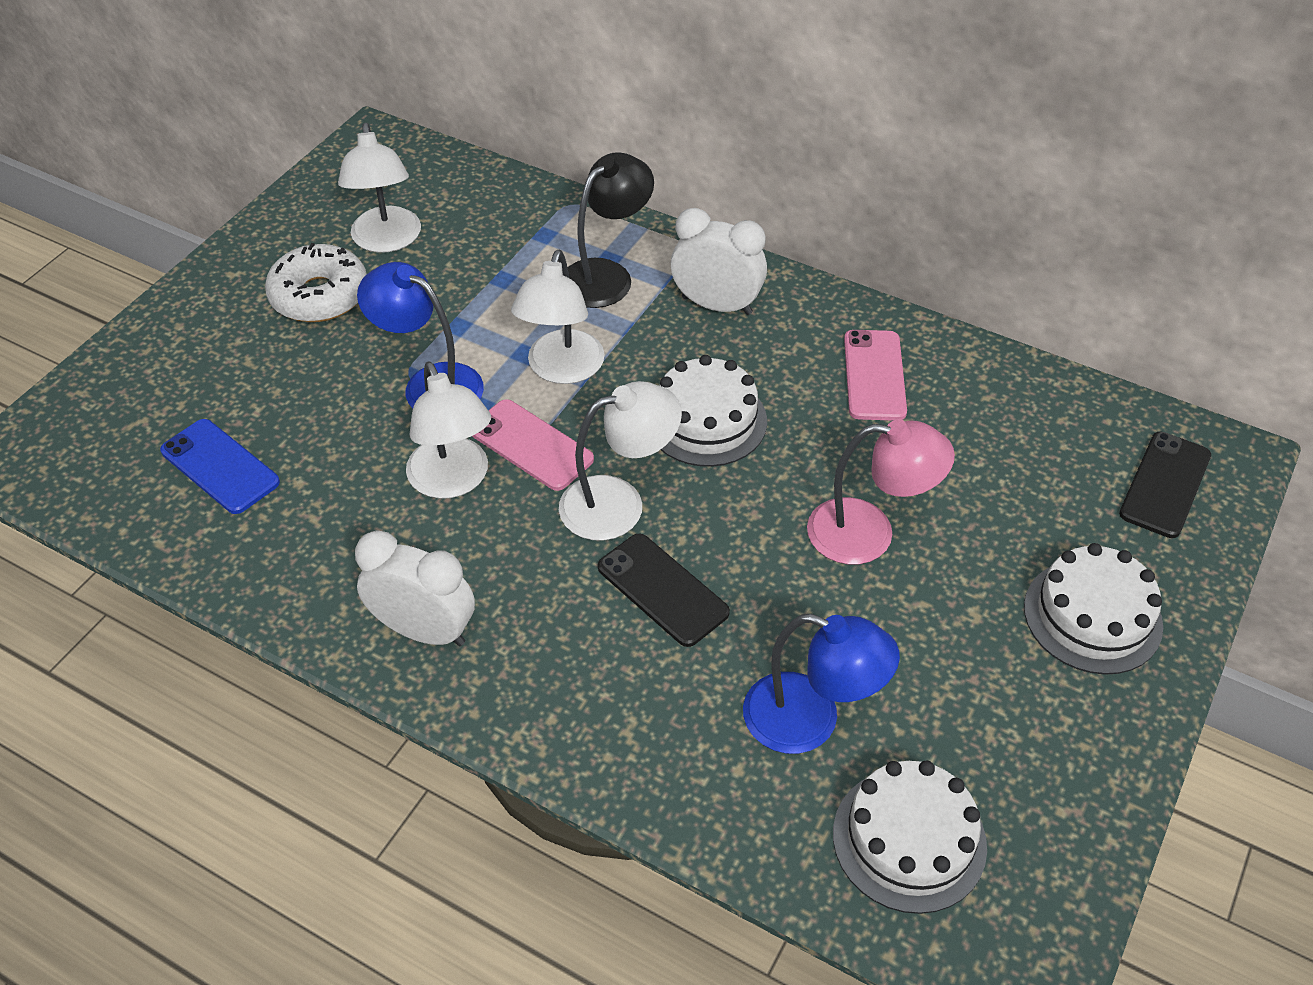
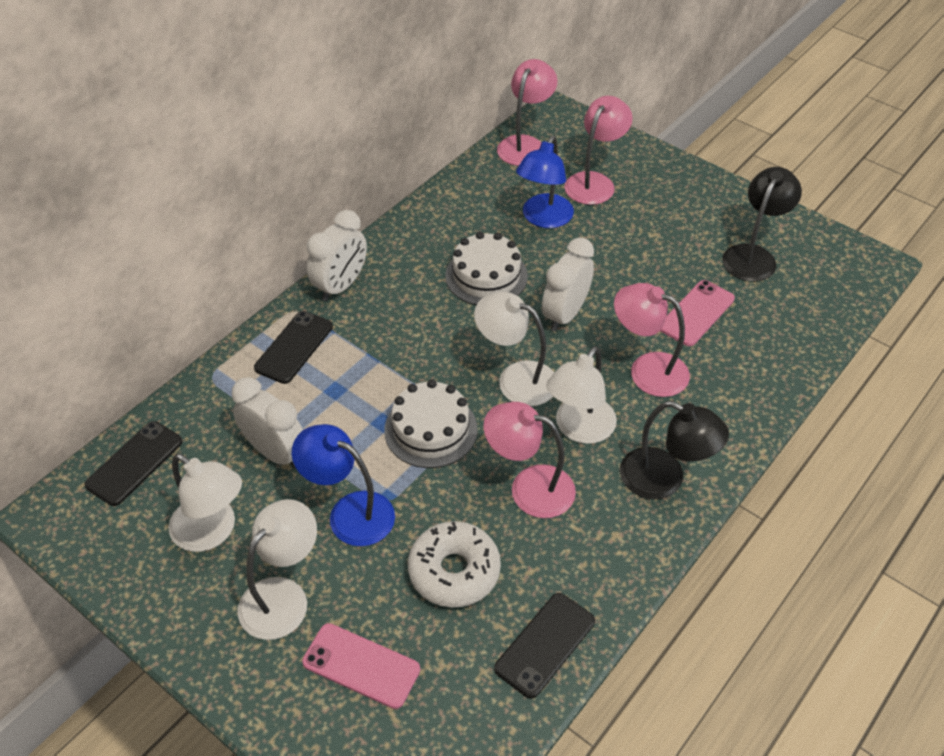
black lamp: 1 -> 2
black phone: 2 -> 3
blue phone: 1 -> 0
pink lamp: 1 -> 4
white cake: 3 -> 2
white clock: 2 -> 3

